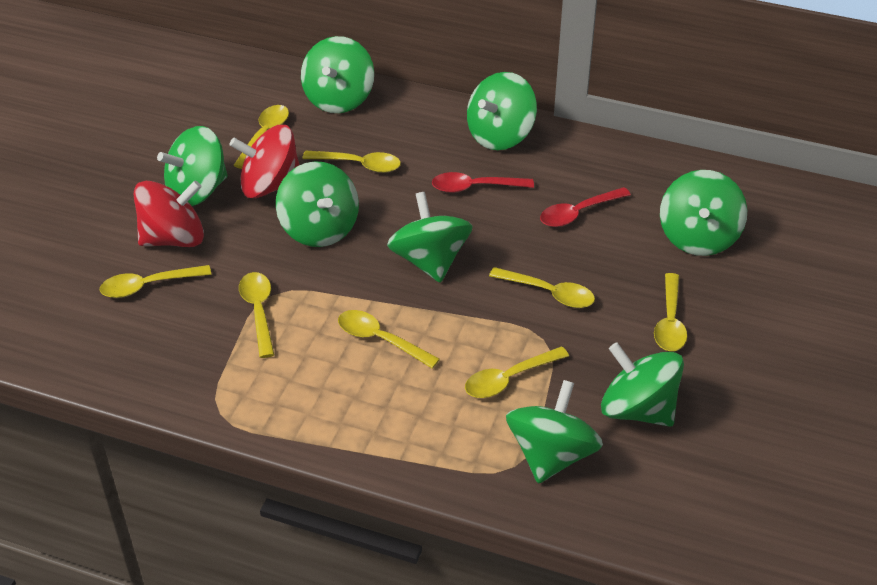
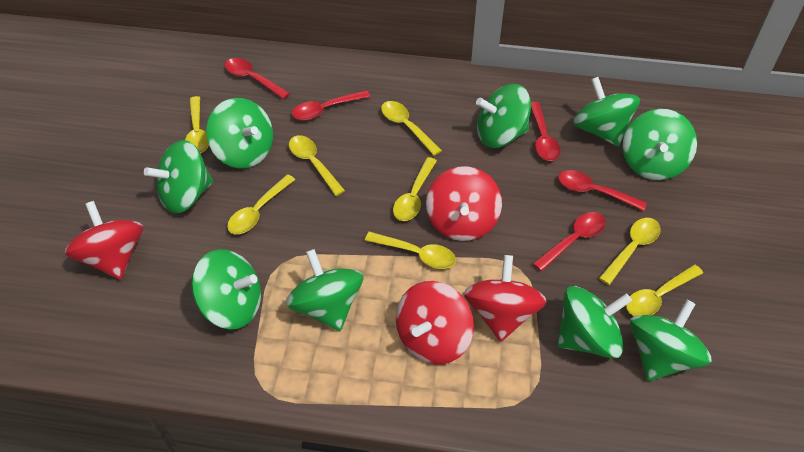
green spinning top: 8 -> 9
red spinning top: 2 -> 4
red spoon: 2 -> 5

